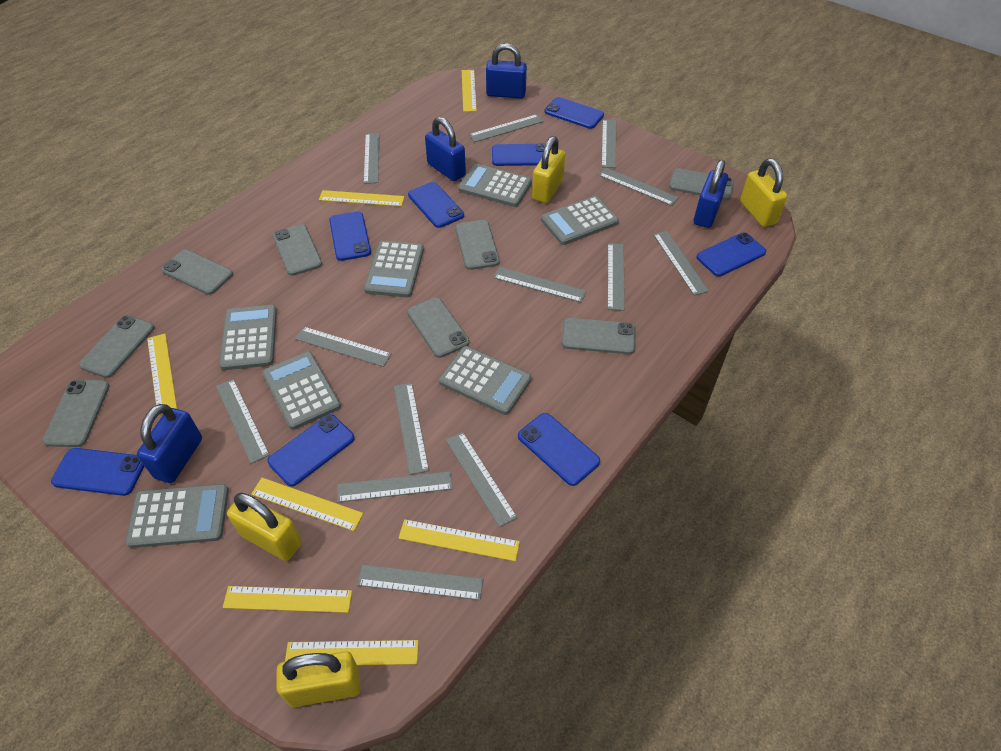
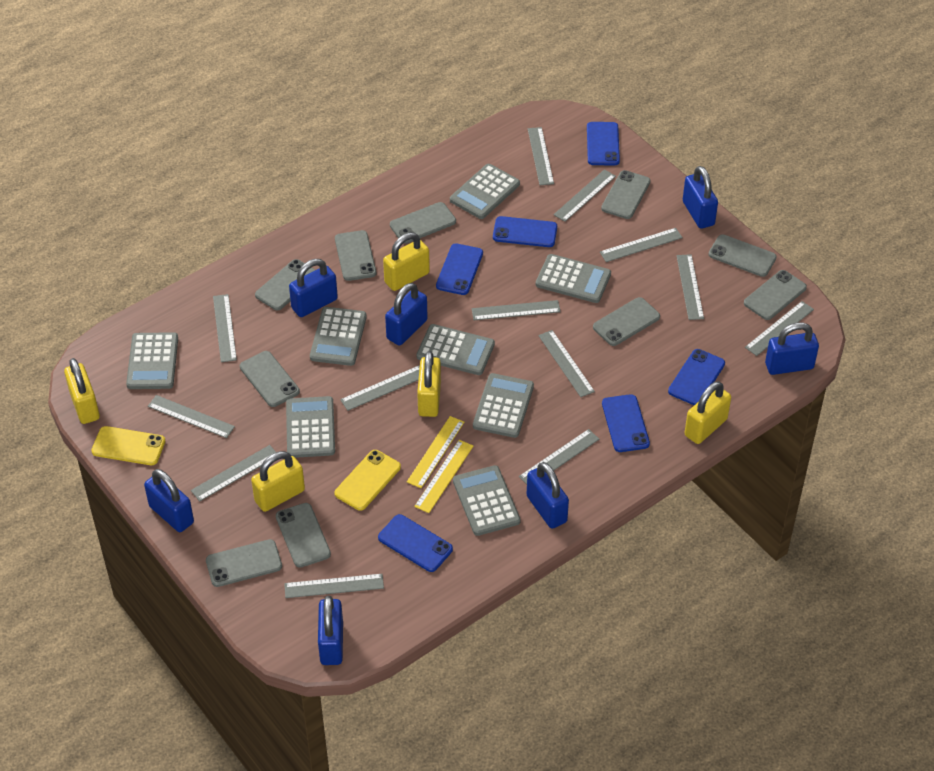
blue padlock: 4 -> 7
blue phone: 8 -> 6
grey calculator: 7 -> 8
grey phone: 8 -> 10
yellow padlock: 4 -> 5
yellow phone: 0 -> 2
yellow ruler: 7 -> 2

